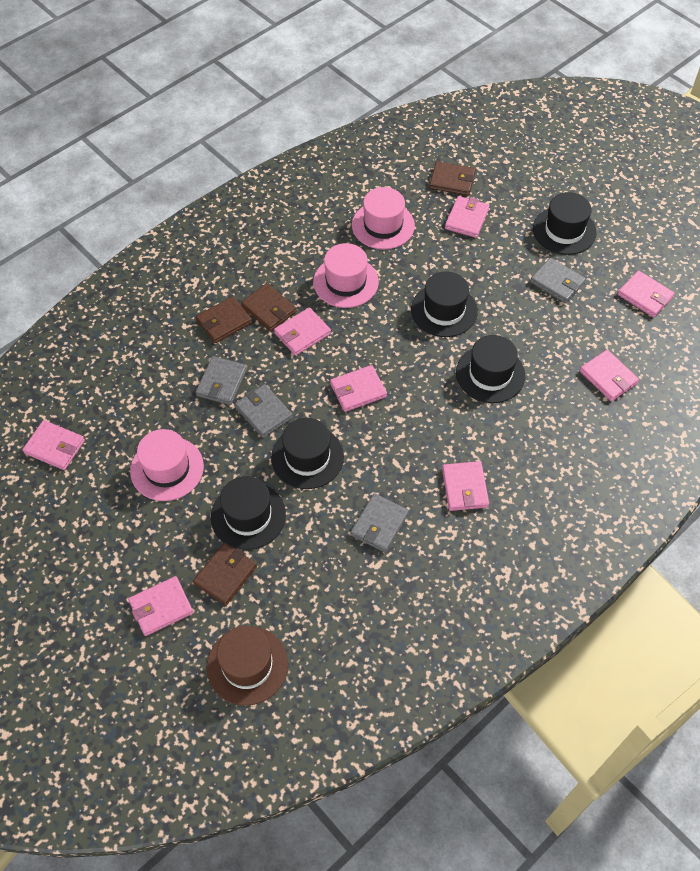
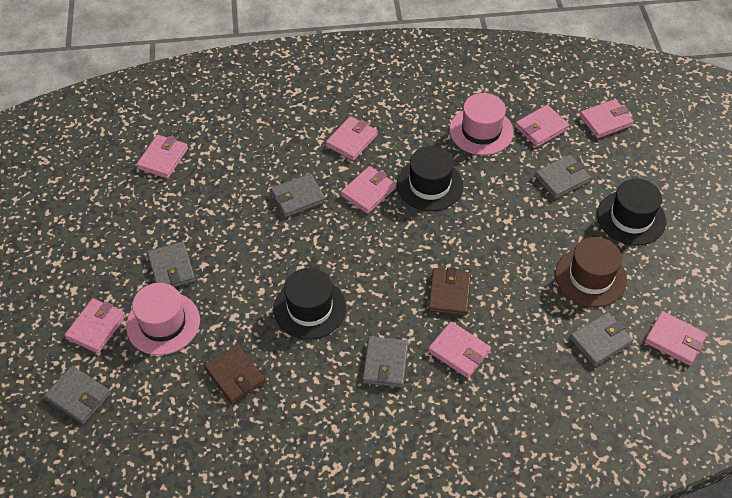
black hat: 5 -> 3
brown wallet: 4 -> 2
grey wallet: 4 -> 6
pink hat: 3 -> 2

